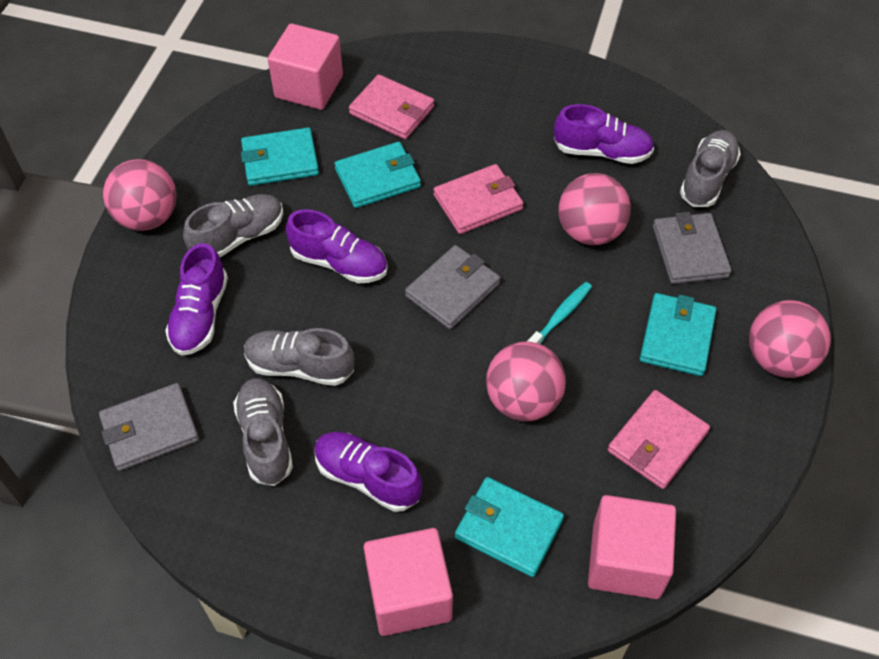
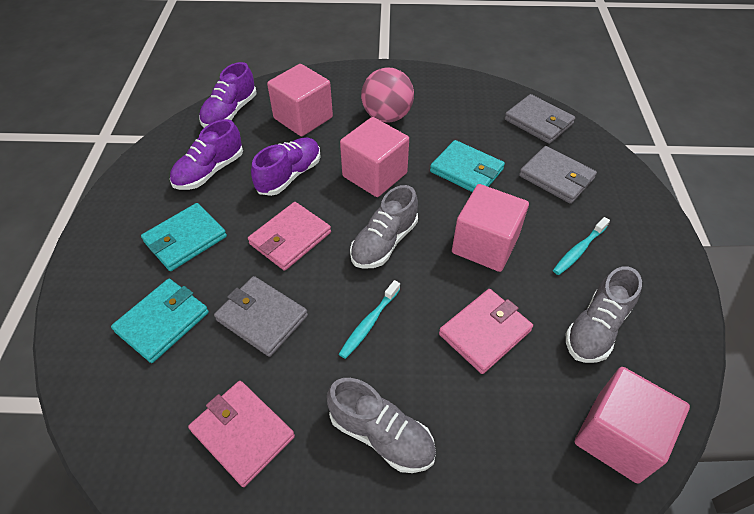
grey shoe: 4 -> 3
pink ball: 4 -> 1
pink cube: 3 -> 4
purple shoe: 4 -> 3
turquoise toothbrush: 1 -> 2
turquoise wallet: 4 -> 3

